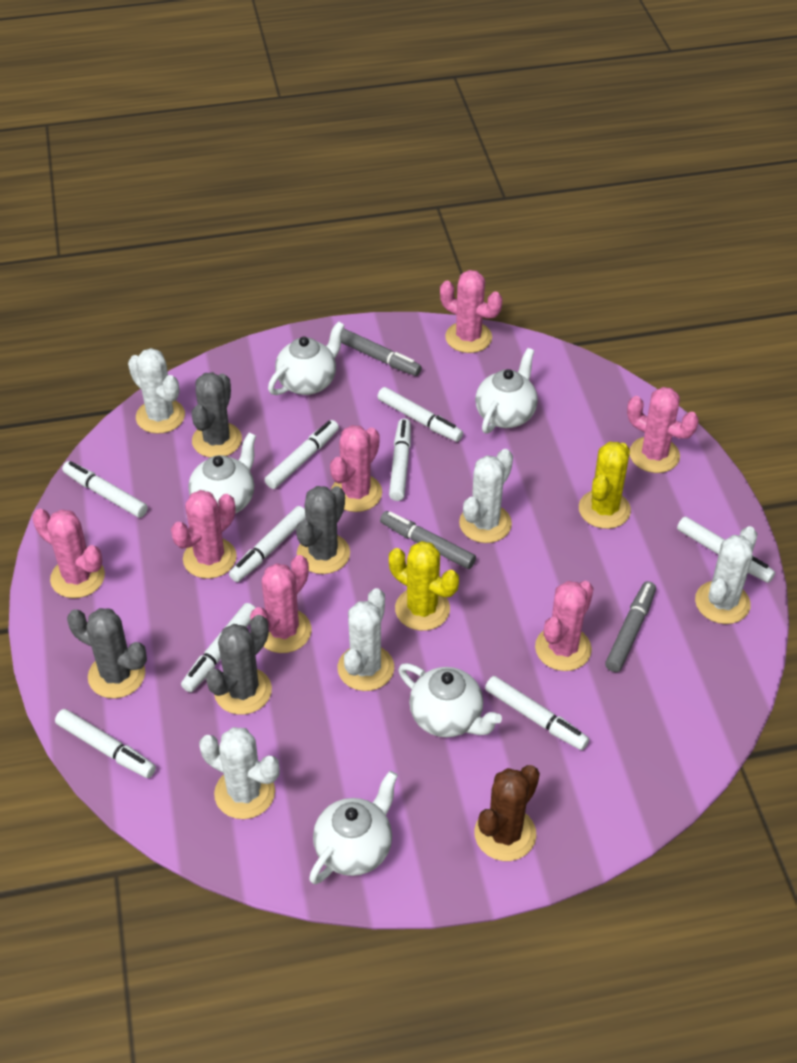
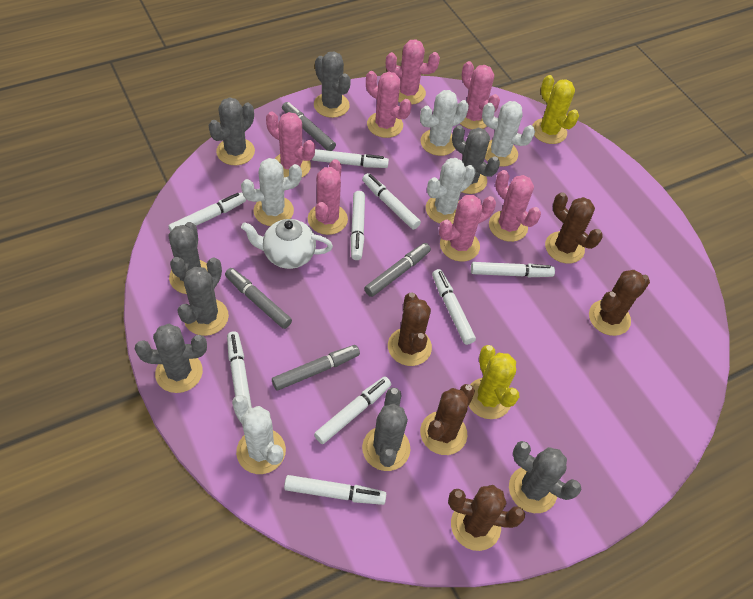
brown cactus: 1 -> 5
grey cactus: 4 -> 8
grey marker: 3 -> 4
white teapot: 5 -> 1

